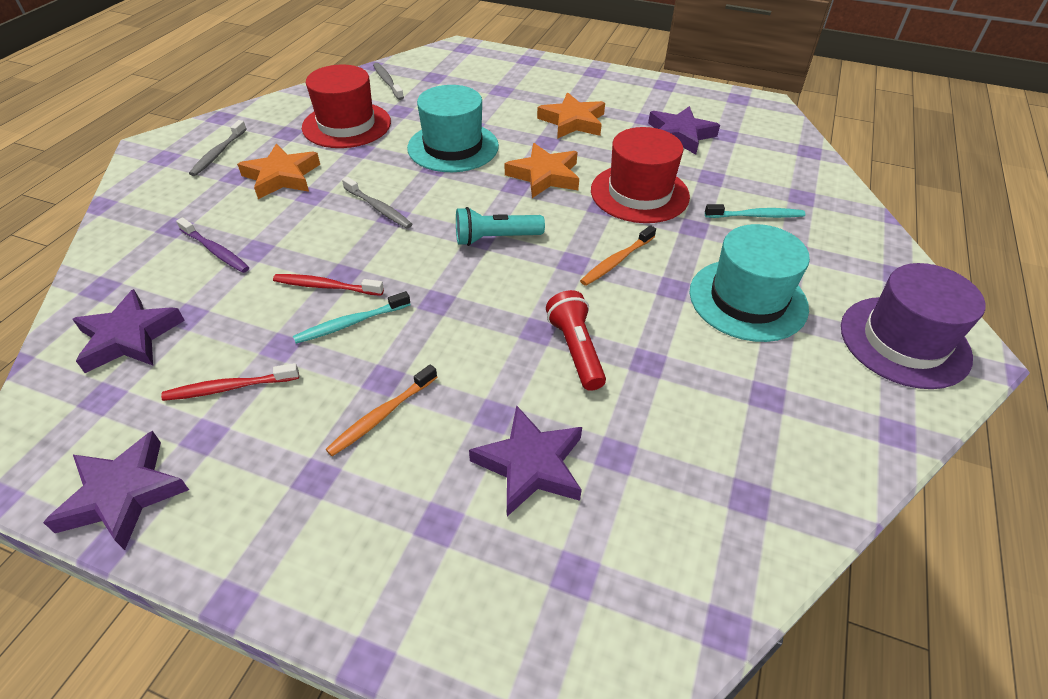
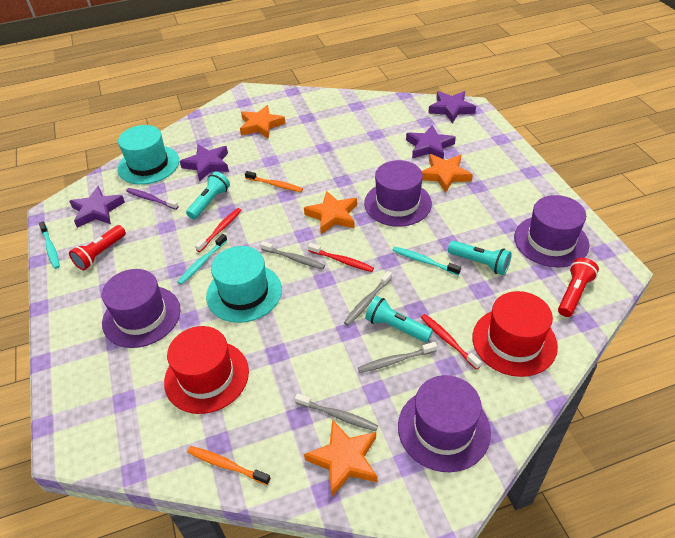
grey toothbrush: 3 -> 4
orange star: 3 -> 4
purple hat: 1 -> 4
red flashlight: 1 -> 2
red toothbrush: 2 -> 3
turquoise flashlight: 1 -> 3
turquoise toothbrush: 2 -> 3

